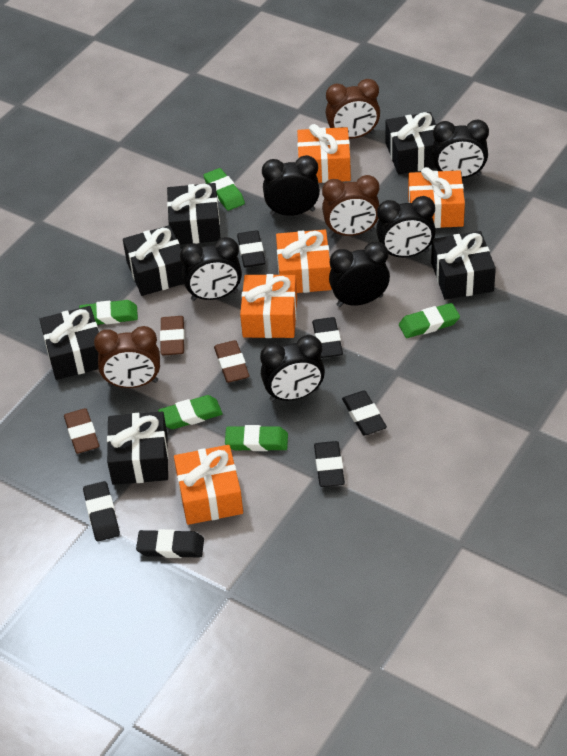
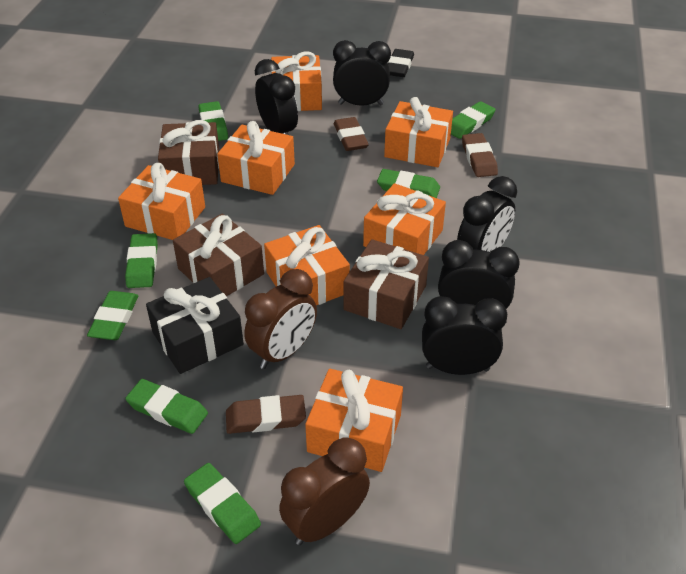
black clock: 6 -> 5
black eraser: 6 -> 1
black gift: 6 -> 1
brown clock: 3 -> 2
brown gift: 0 -> 3
green eraser: 5 -> 7
orange gift: 5 -> 7

